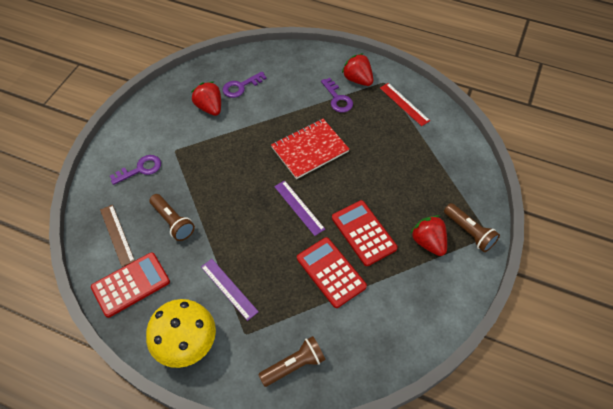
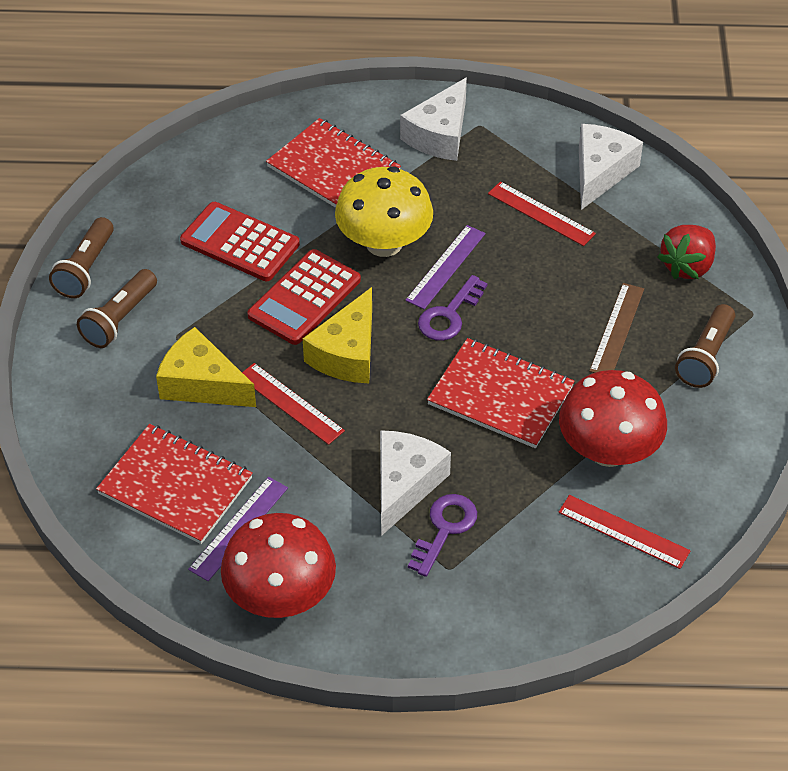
purple key: 3 -> 2
red calculator: 3 -> 2
red mushroom: 0 -> 2
red notebook: 1 -> 3
red ruler: 1 -> 3
red strawberry: 3 -> 1
white cheese: 0 -> 3
yellow cheese: 0 -> 2

